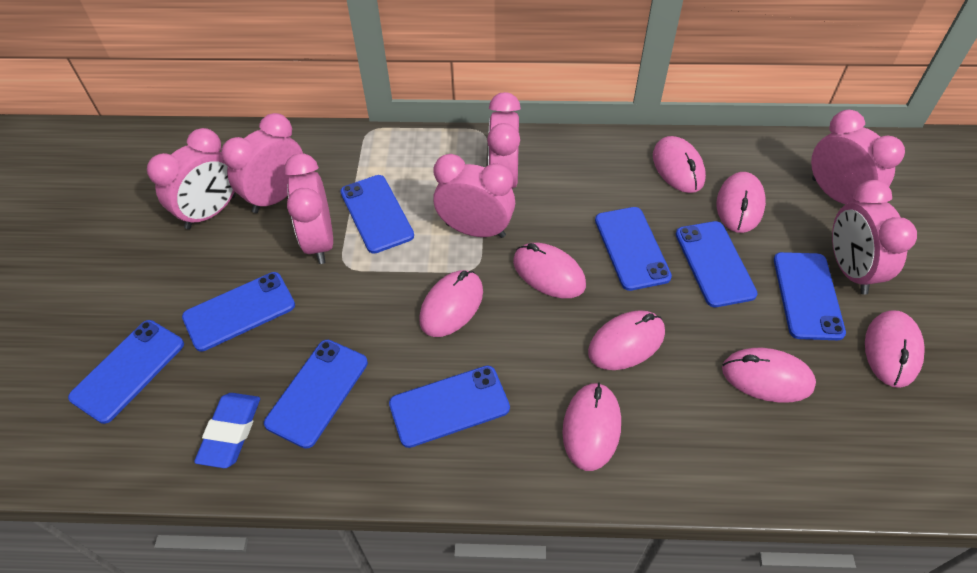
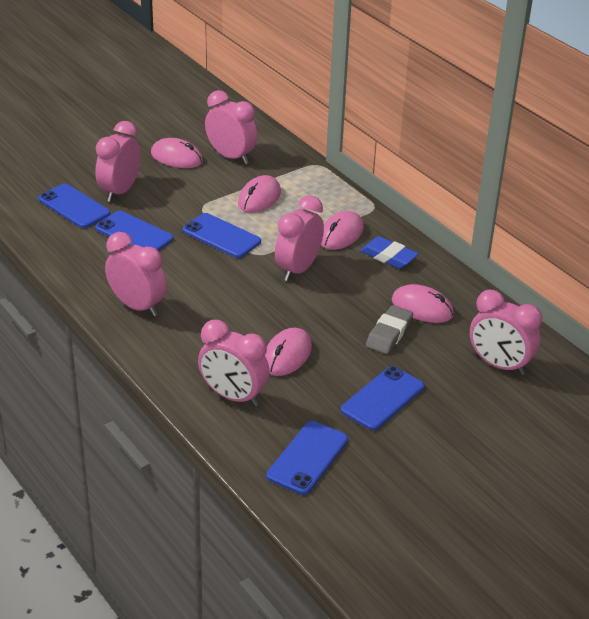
blue phone: 8 -> 5
grey eraser: 0 -> 1
pink clock: 7 -> 6
pink mouse: 8 -> 5

